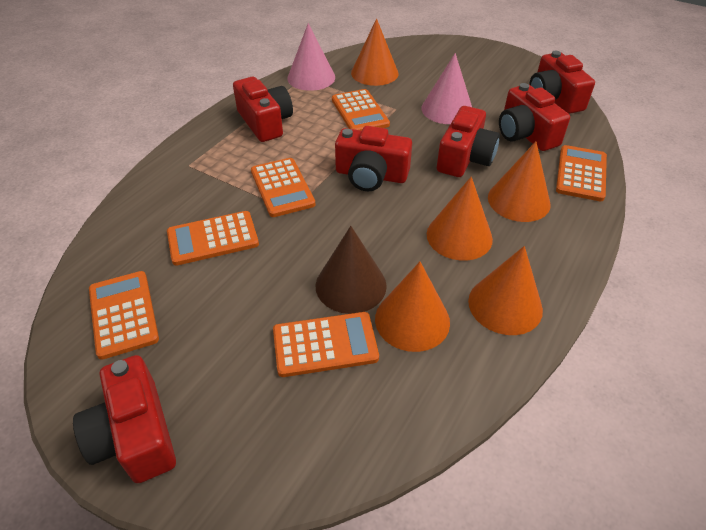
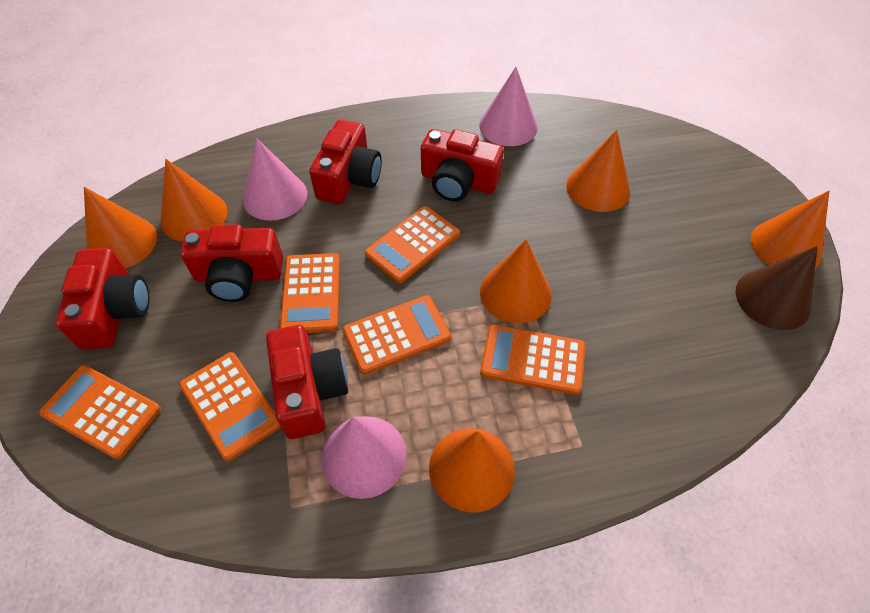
orange cone: 5 -> 6
pink cone: 2 -> 3
red camera: 6 -> 5

